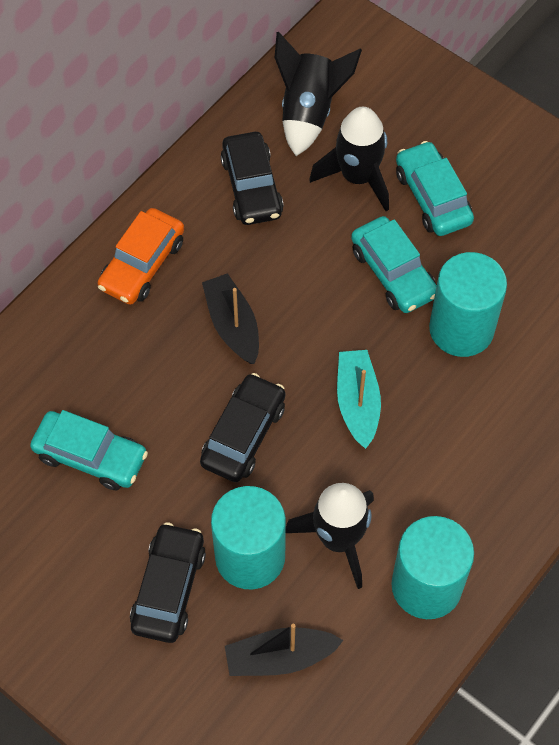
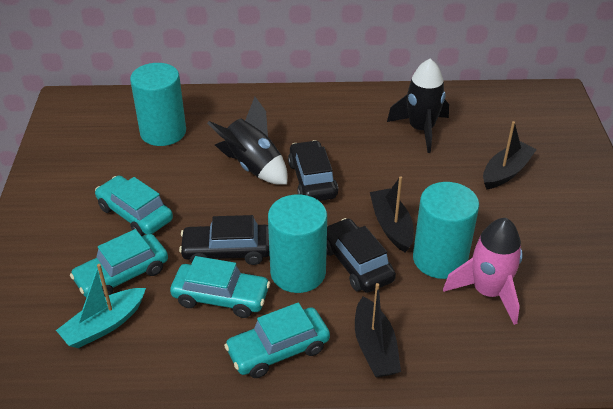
black boat: 2 -> 3
black rocket: 3 -> 2
orange car: 1 -> 0
pink rocket: 0 -> 1
turquoise car: 3 -> 4

